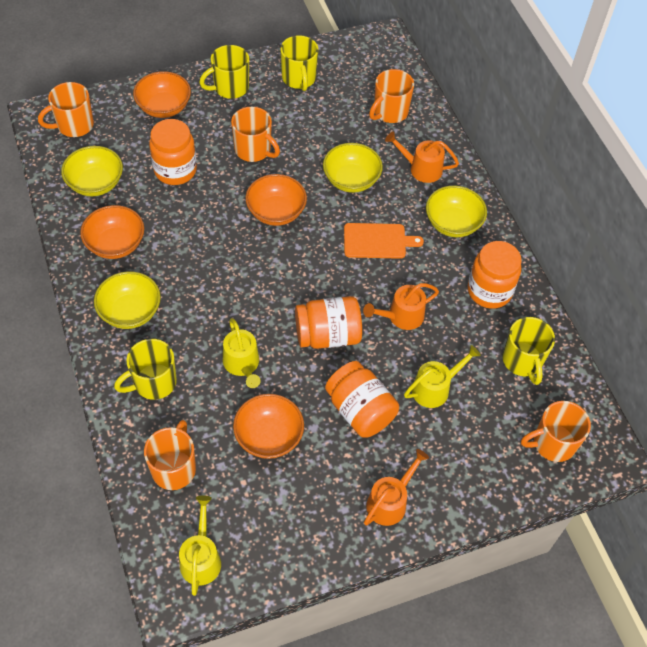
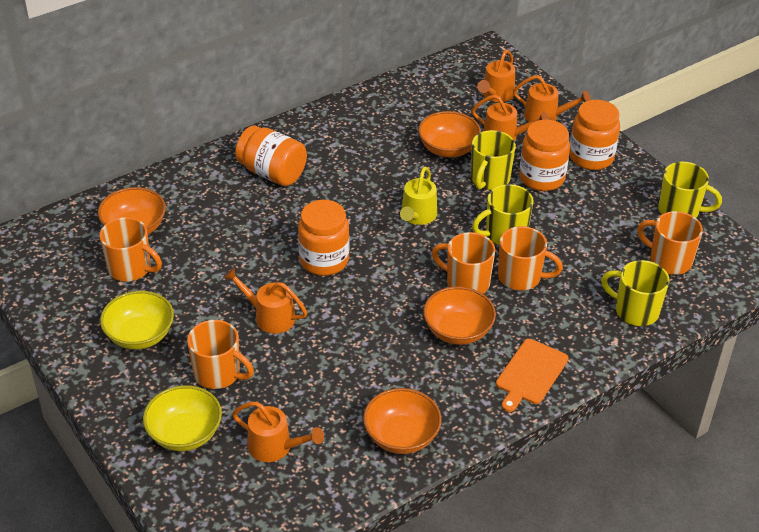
orange watering can: 3 -> 5
yellow bowl: 4 -> 2
yellow watering can: 3 -> 1

